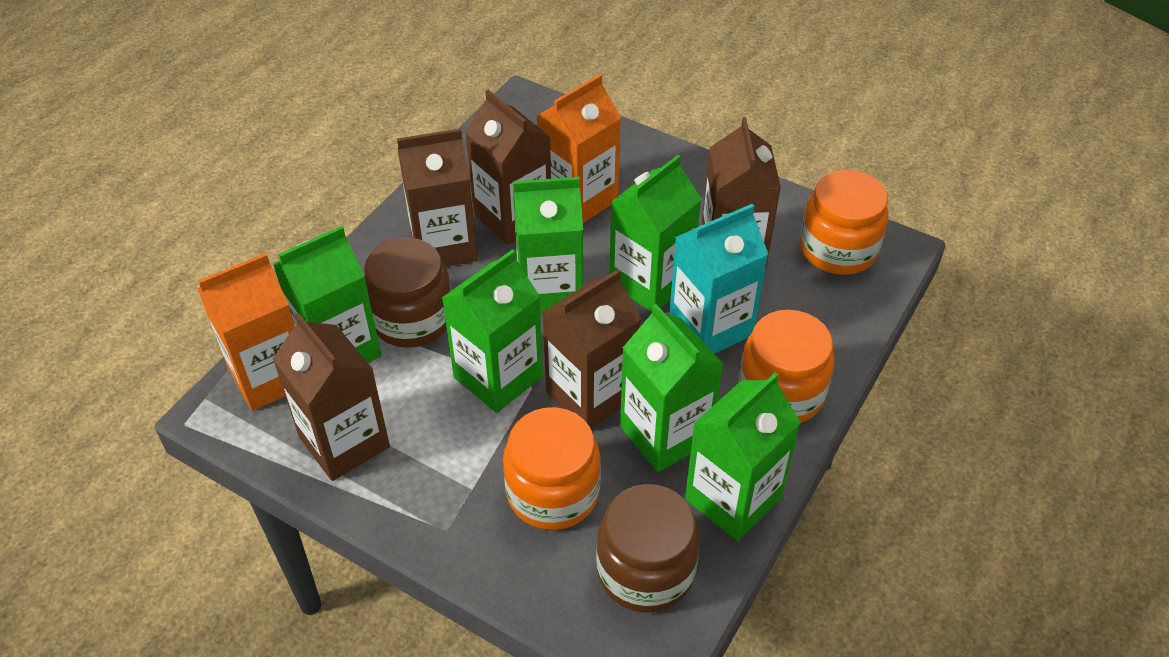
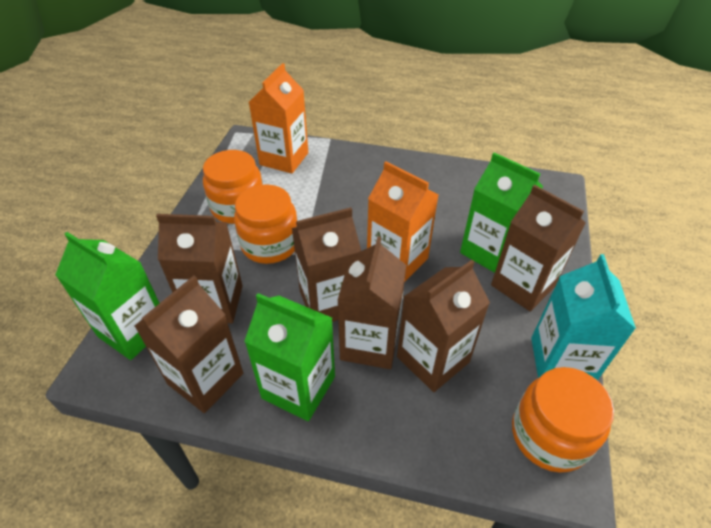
brown carton: 5 -> 6
brown jar: 2 -> 0
green carton: 6 -> 3

